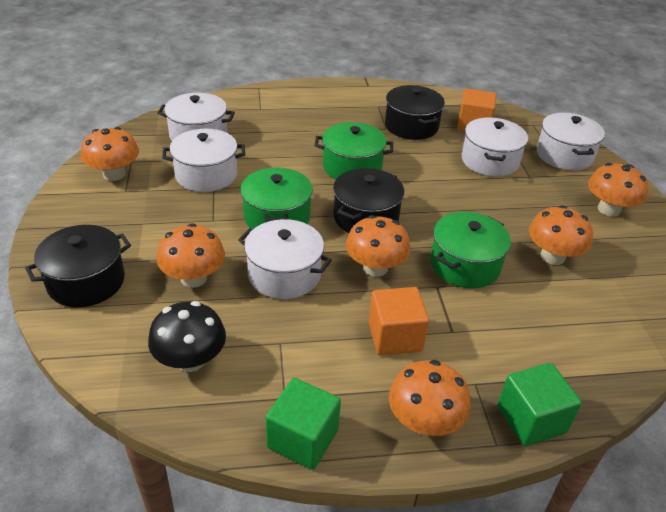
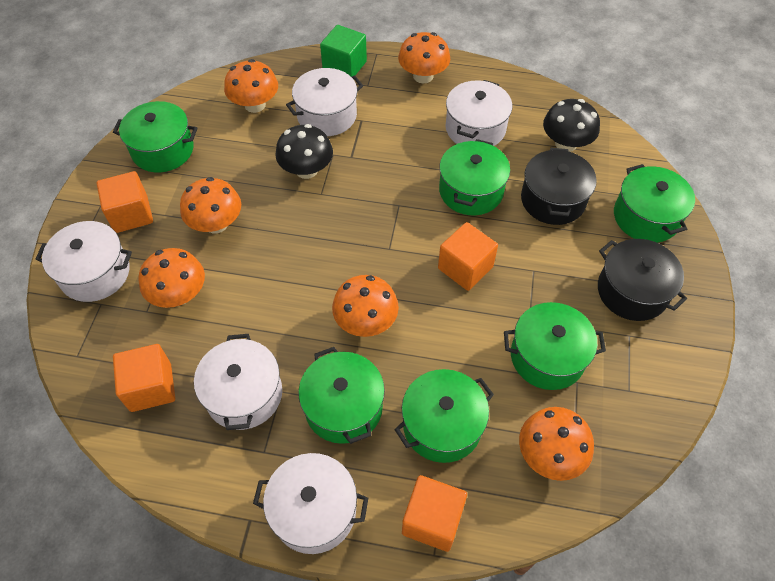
black mushroom: 1 -> 2
black pot: 3 -> 2
green cube: 2 -> 1
green pot: 3 -> 6
orange cube: 2 -> 4

